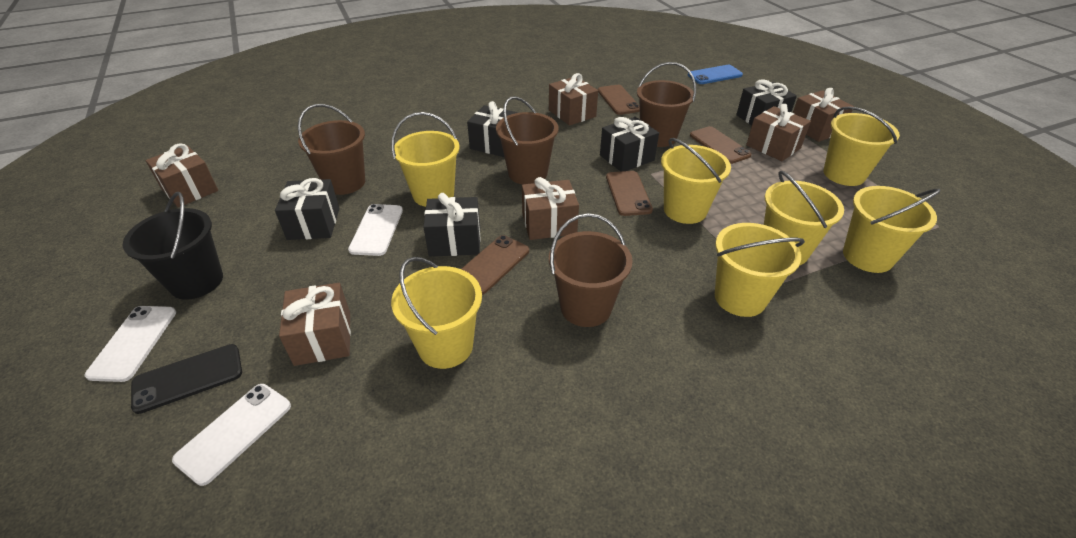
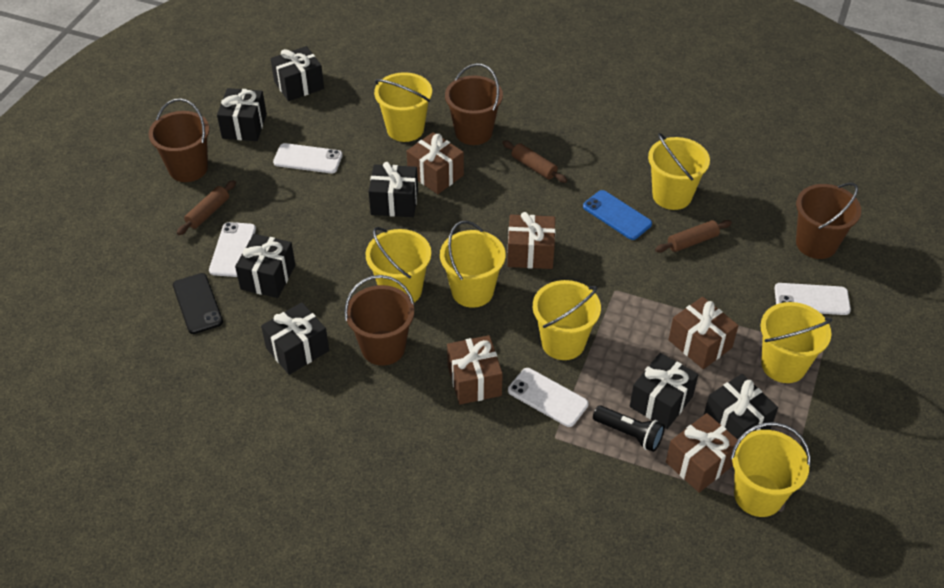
black bucket: 1 -> 0
black flashlight: 0 -> 1
black gift: 5 -> 7
brown gift: 6 -> 5
brown phone: 4 -> 0
brown rolling pin: 0 -> 3
white phone: 3 -> 4

